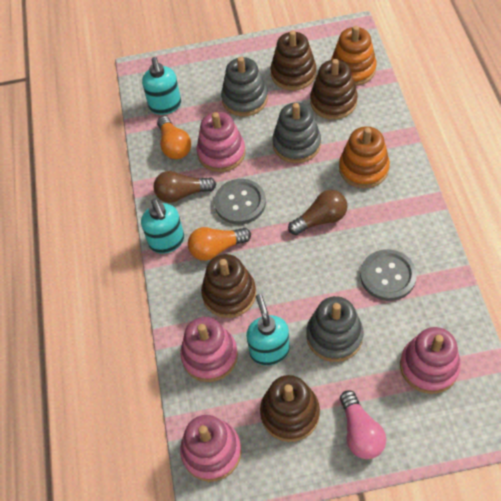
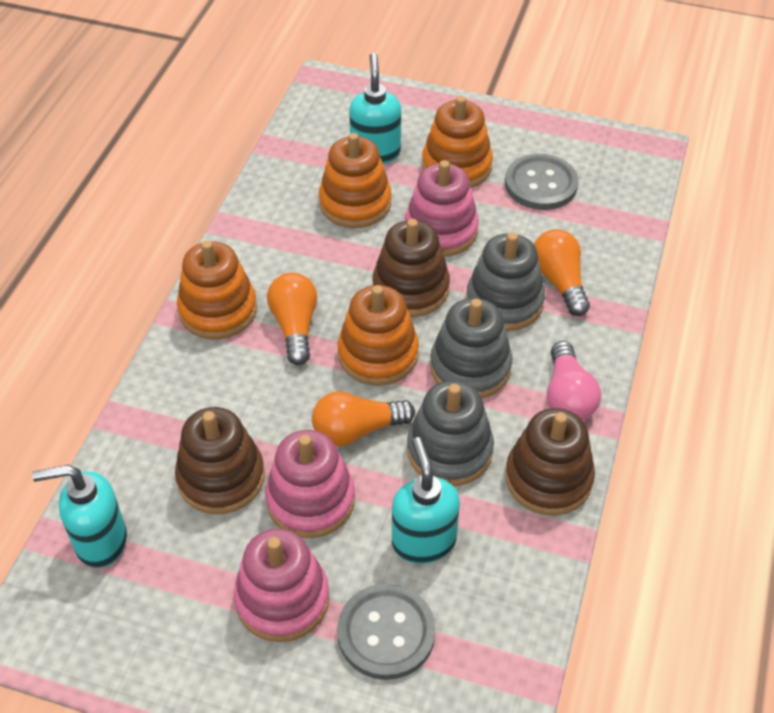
brown light bulb: 2 -> 0
brown stacking toy: 4 -> 3
orange light bulb: 2 -> 3
orange stacking toy: 2 -> 4
pink stacking toy: 4 -> 3

